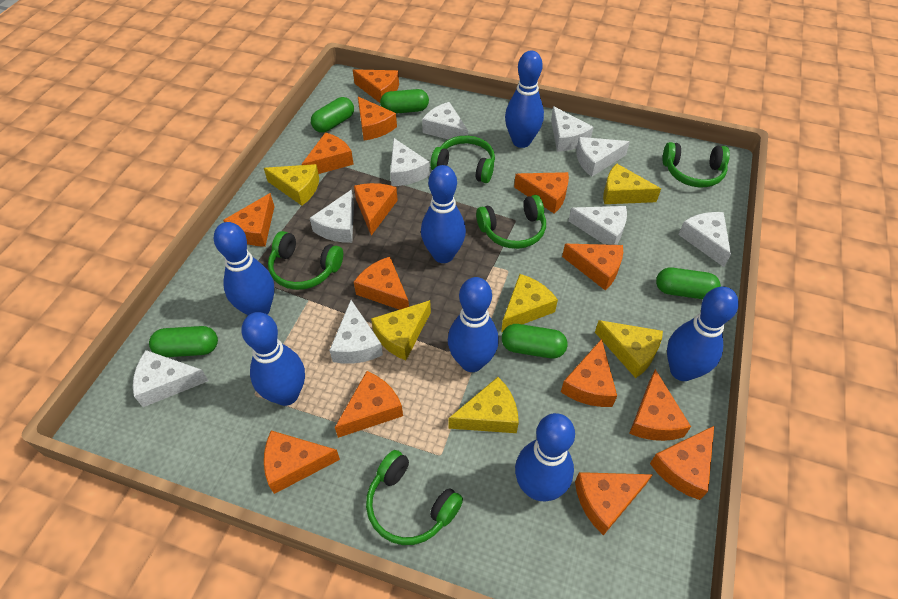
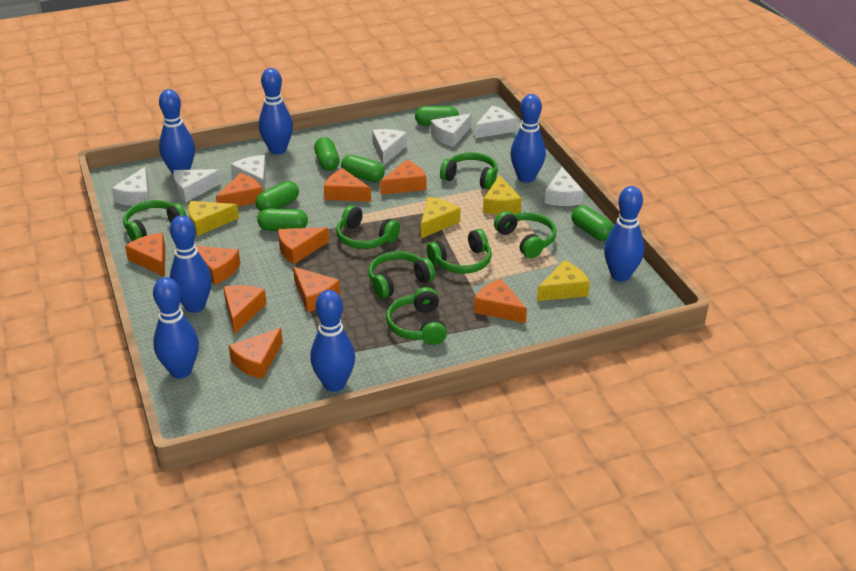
green capsule: 5 -> 6
green headphones: 5 -> 7
orange cheese: 14 -> 10
white cheese: 9 -> 7
yellow cheese: 6 -> 4

